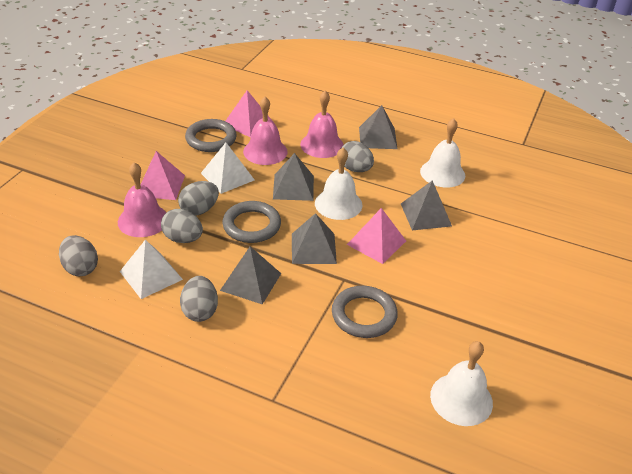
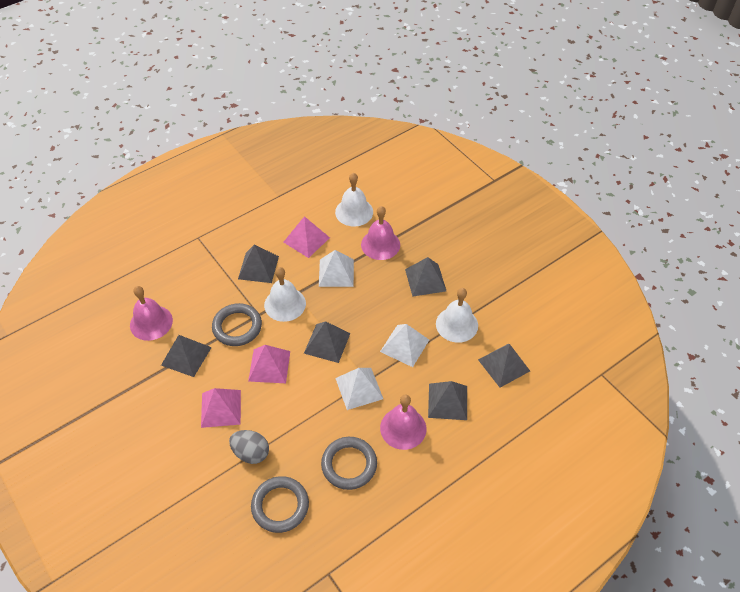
grey egg: 5 -> 1
grey pyramid: 5 -> 6
white pyramid: 2 -> 3

